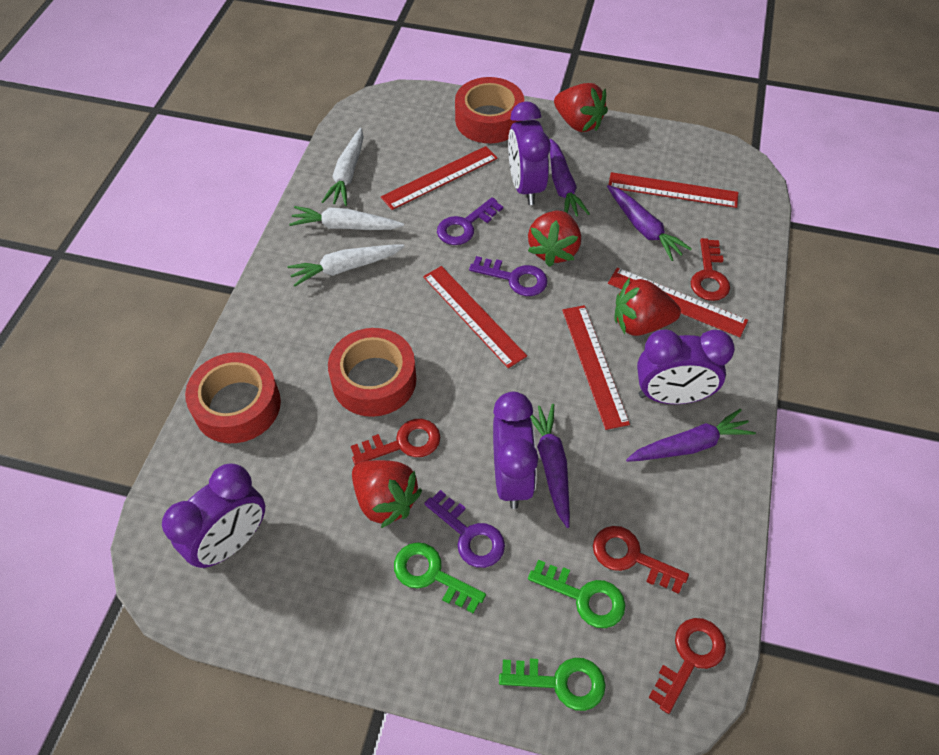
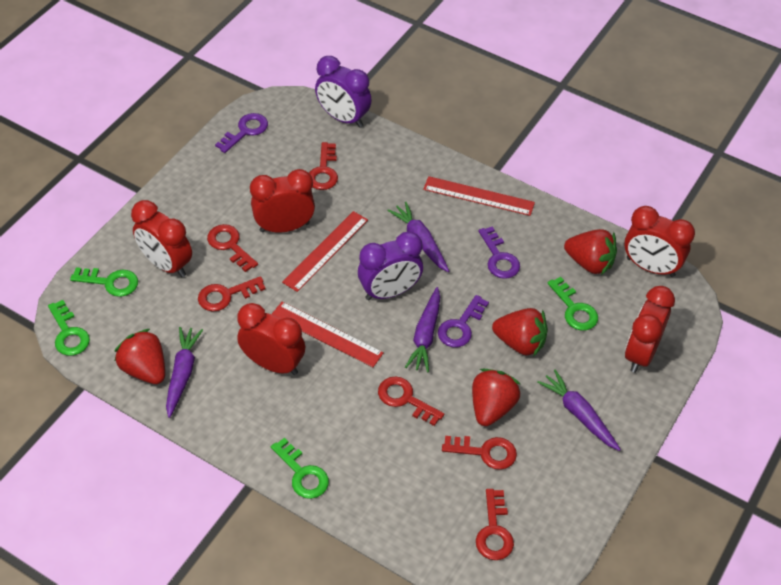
green key: 3 -> 4
purple clock: 4 -> 2
red clock: 0 -> 5
red key: 4 -> 6
red ruler: 5 -> 3
red tape: 3 -> 0
white carrot: 3 -> 0

